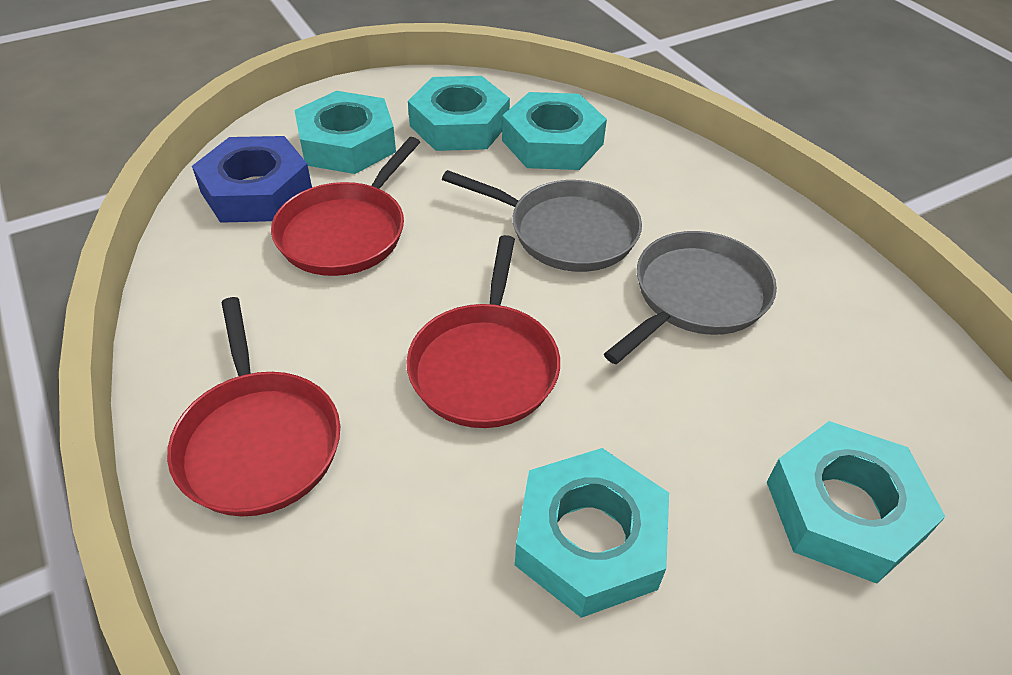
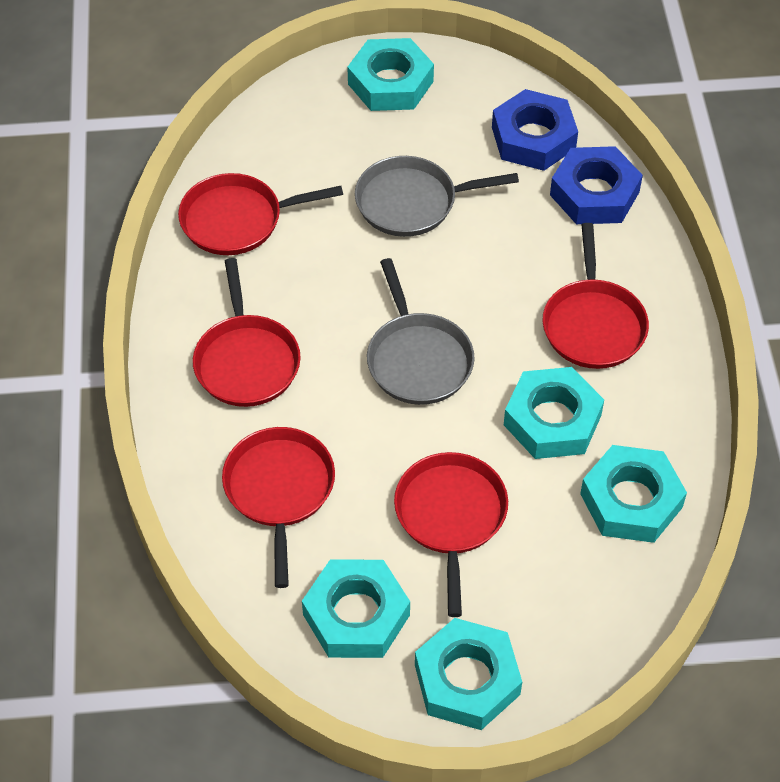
blue nut: 1 -> 2
red pan: 3 -> 5

